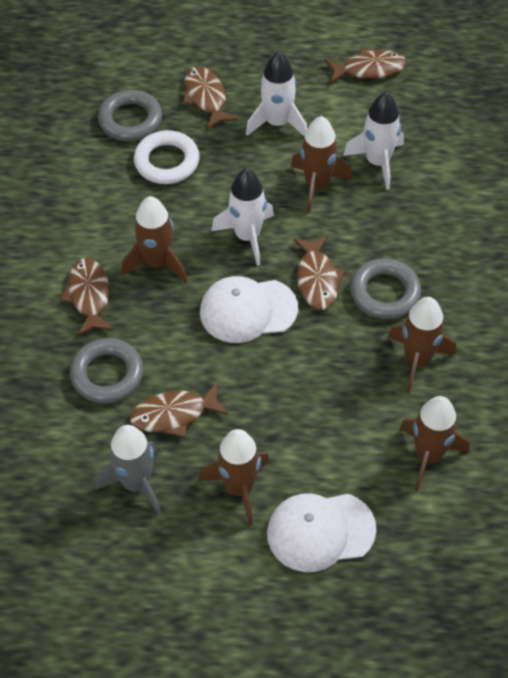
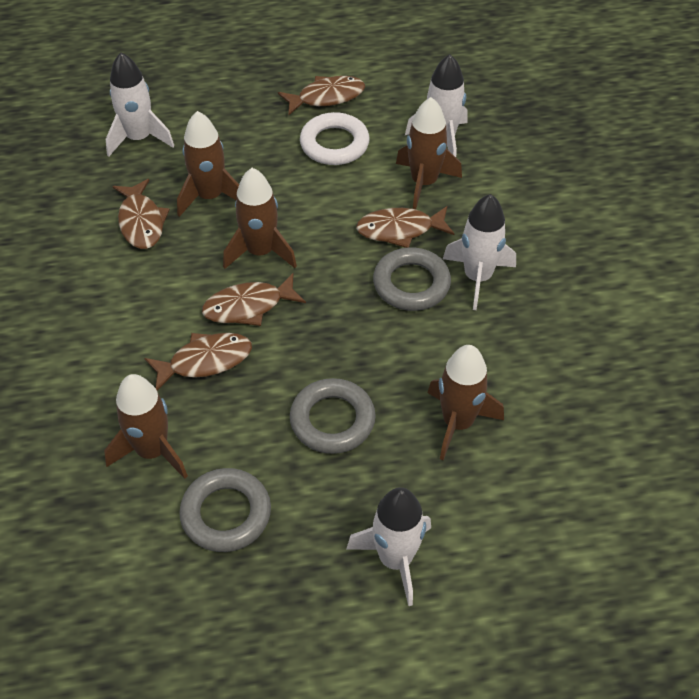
grey rocket: 1 -> 0
white cap: 2 -> 0
white rocket: 3 -> 4

